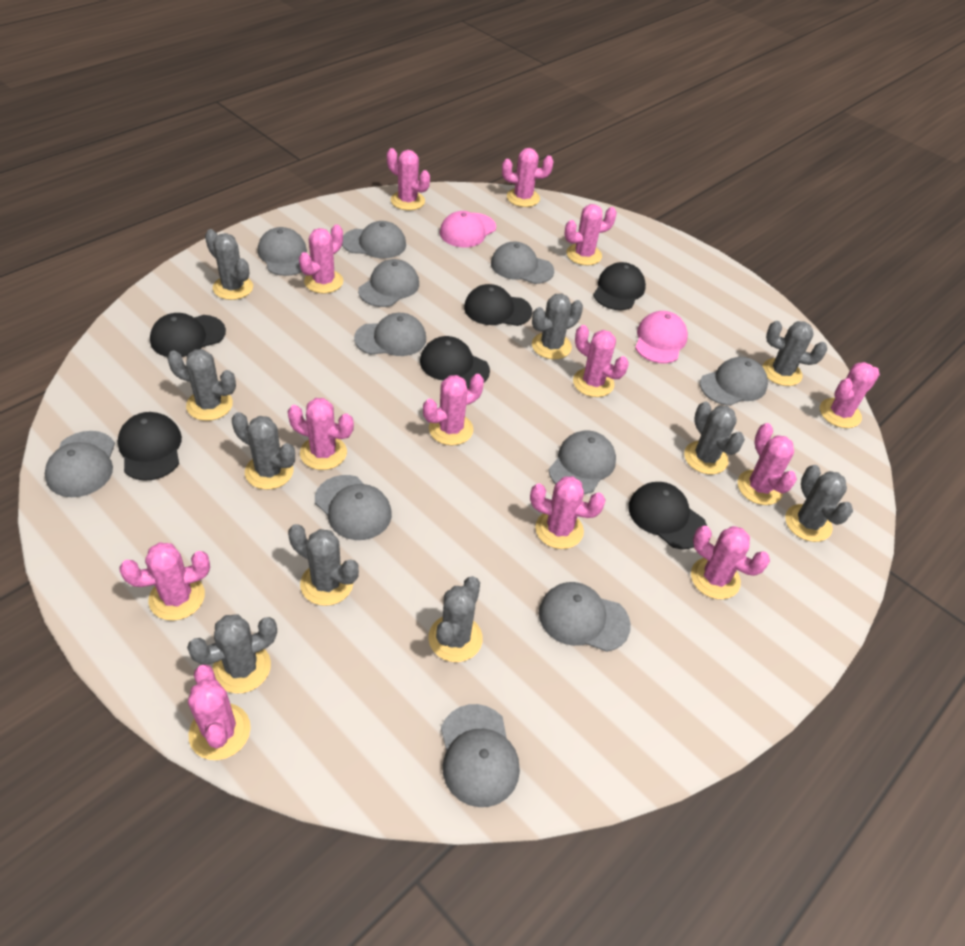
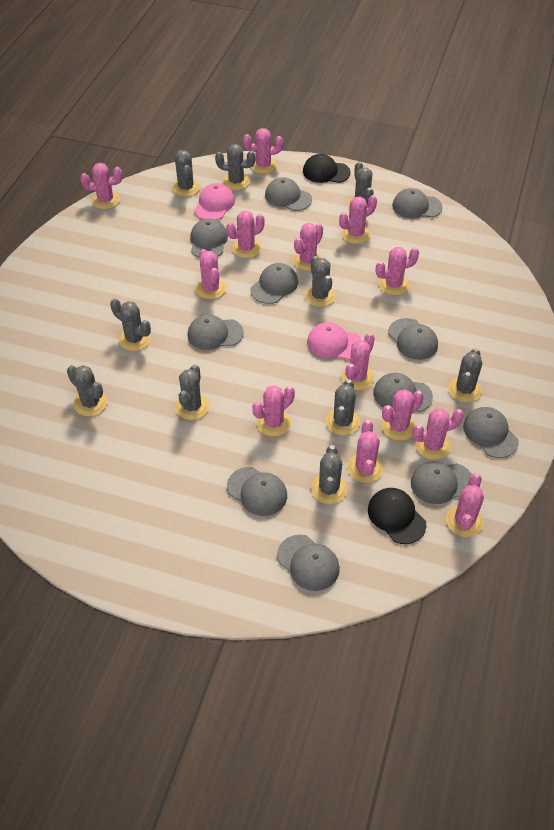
black cap: 6 -> 2

